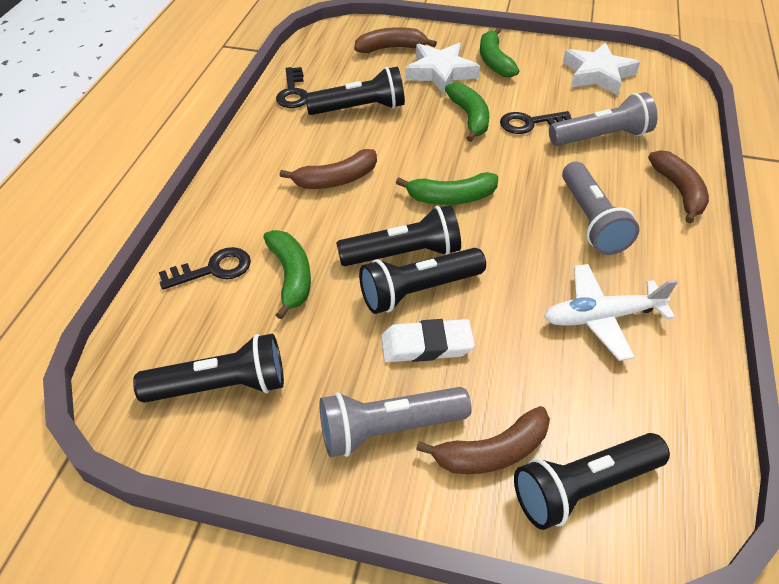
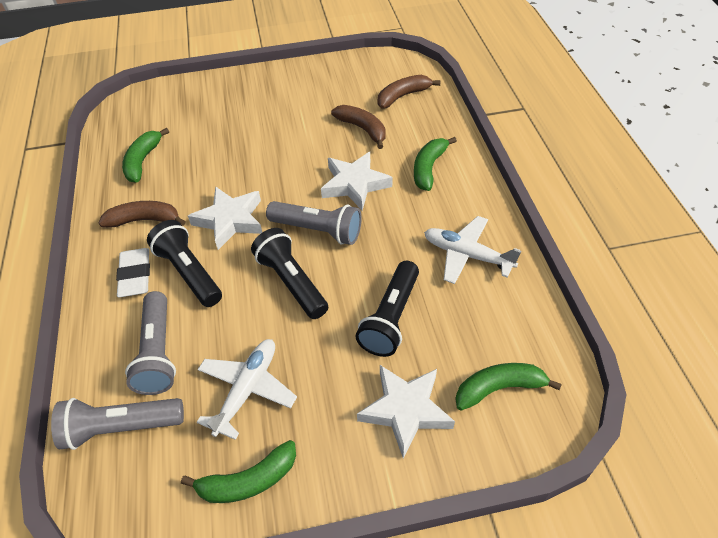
black flashlight: 5 -> 3
black key: 3 -> 0
brown banana: 4 -> 3
white plane: 1 -> 2
white star: 2 -> 3

